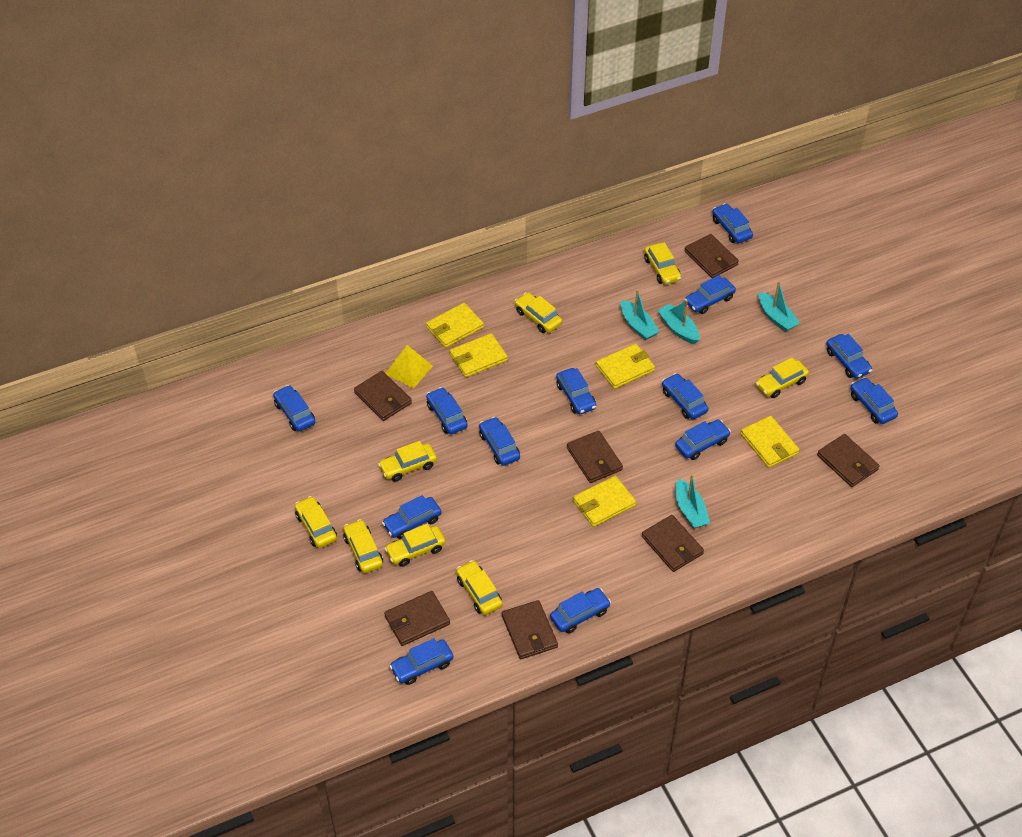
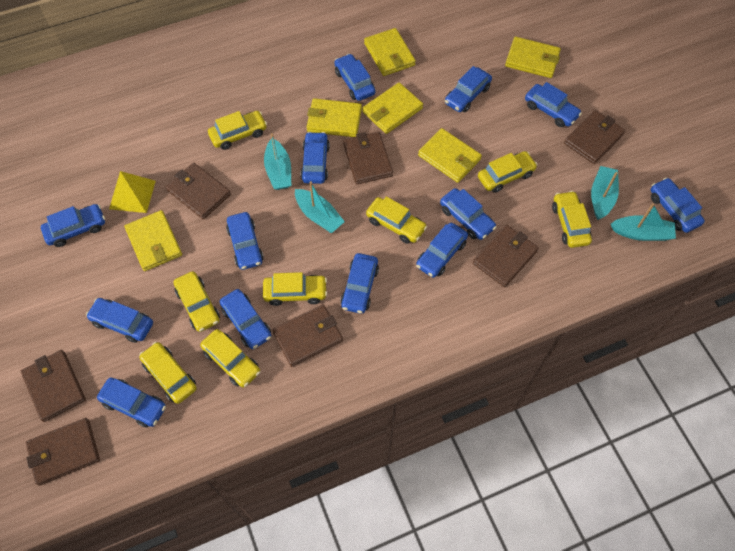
yellow wallet: 5 -> 6

